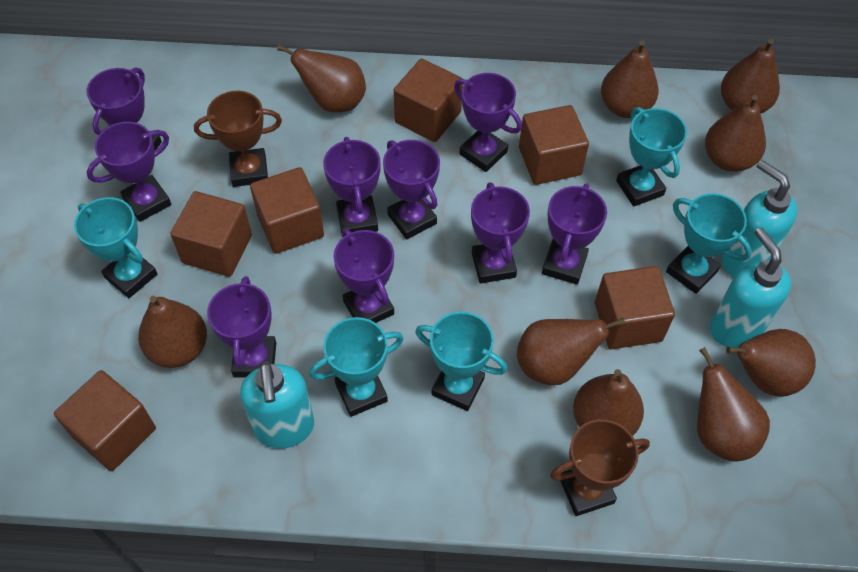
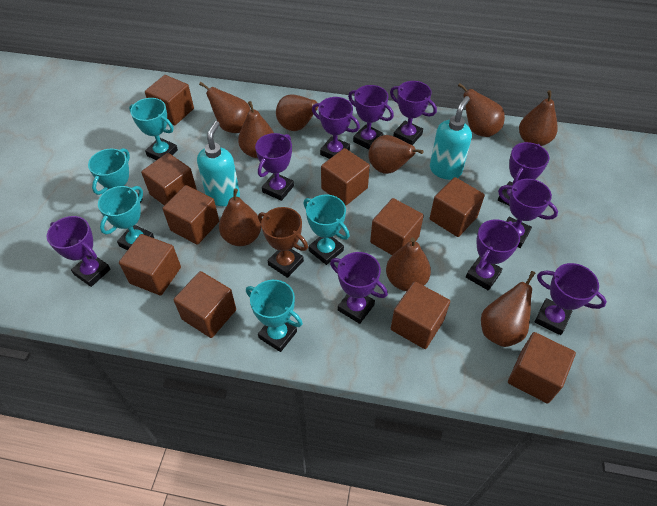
brown cube: 6 -> 10
brown trophy: 2 -> 1
purple trophy: 9 -> 10
turquoise soap dispenser: 3 -> 2

